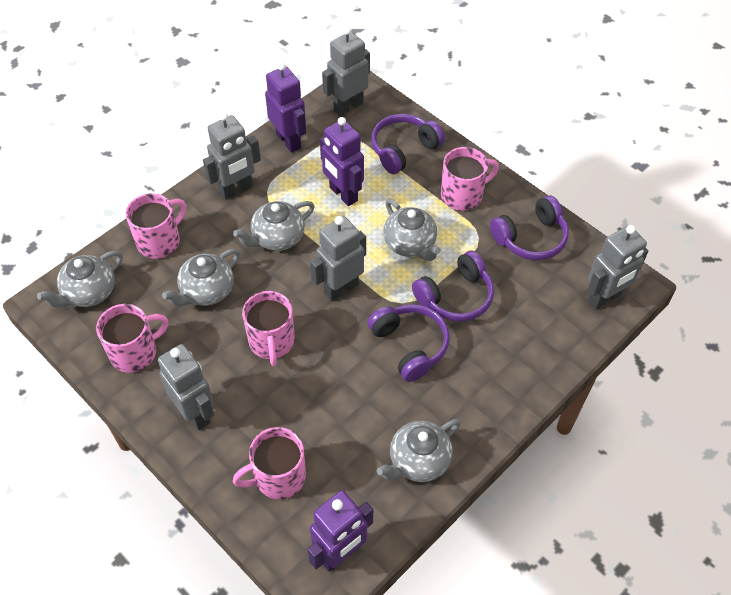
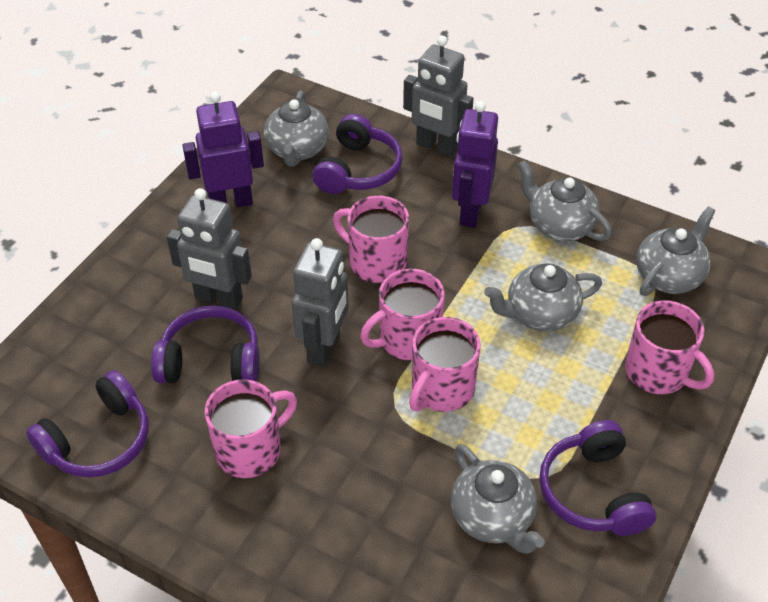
grey robot: 5 -> 3
purple robot: 3 -> 2

